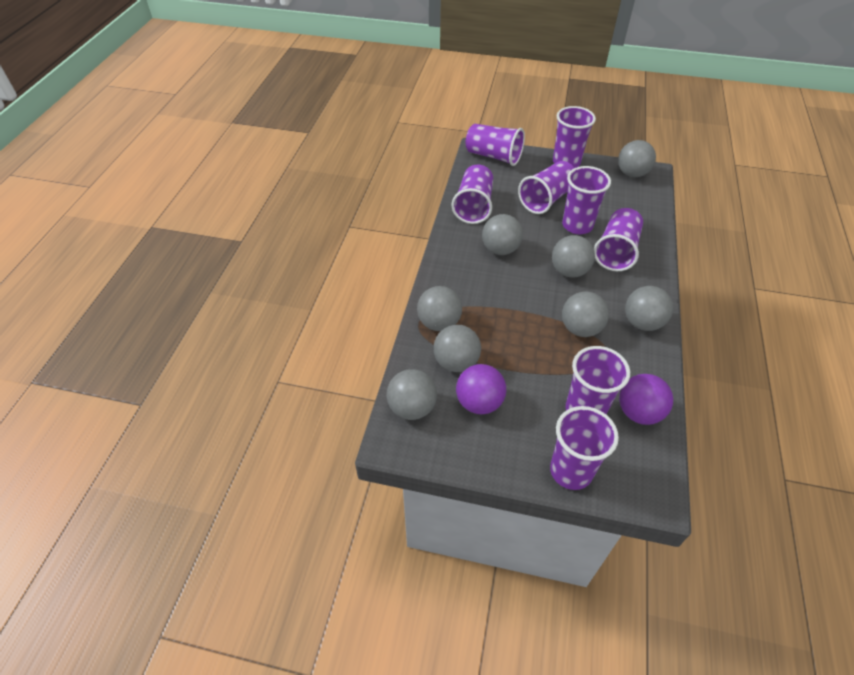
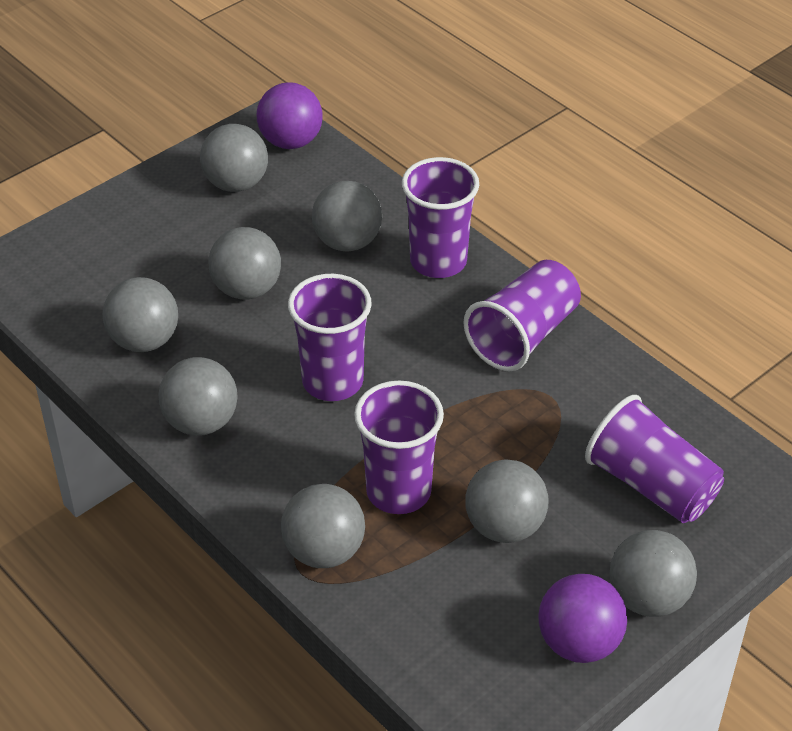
purple cup: 8 -> 5

